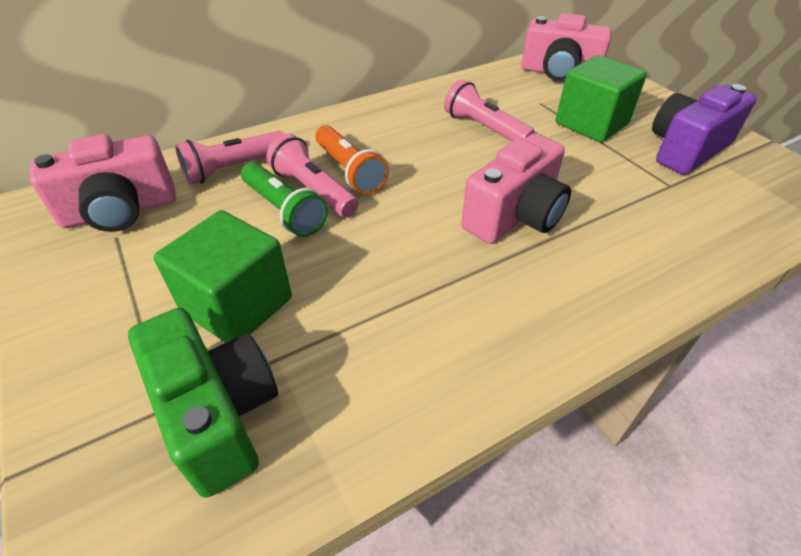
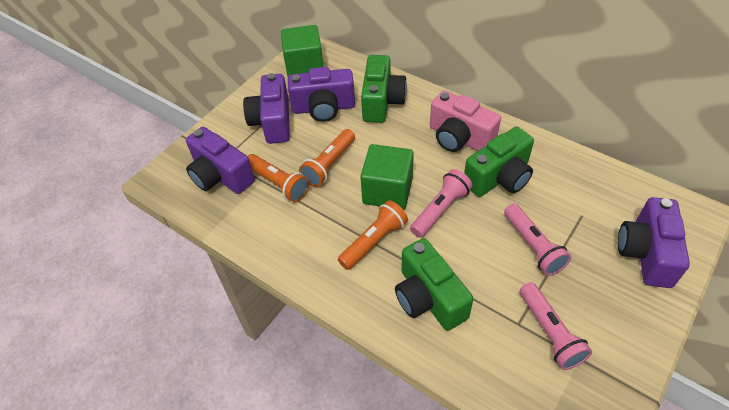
green camera: 1 -> 3
green flashlight: 1 -> 0
orange flashlight: 1 -> 3
pink camera: 3 -> 1
purple camera: 1 -> 4

